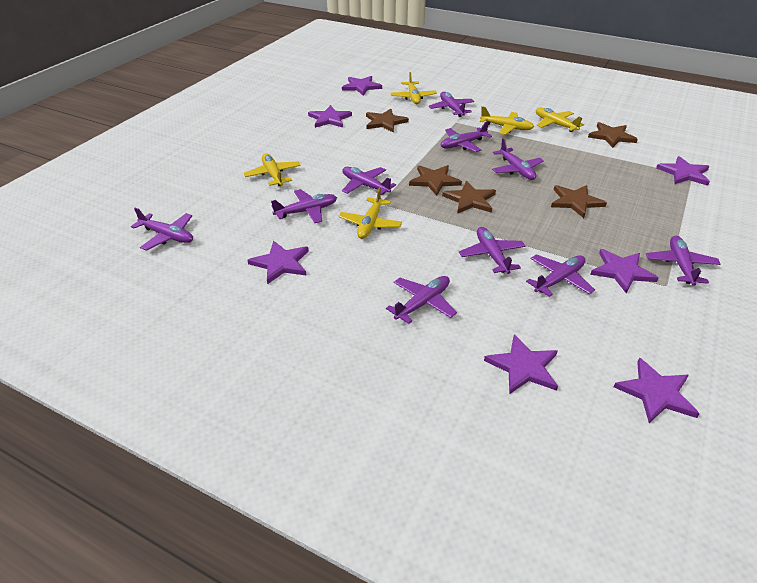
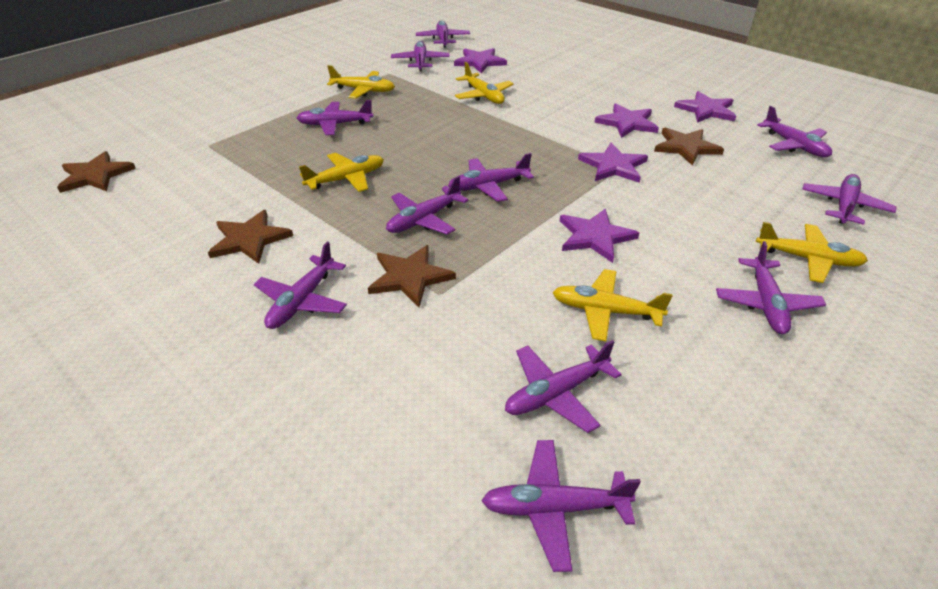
brown star: 5 -> 4
purple plane: 10 -> 11
purple star: 7 -> 5

